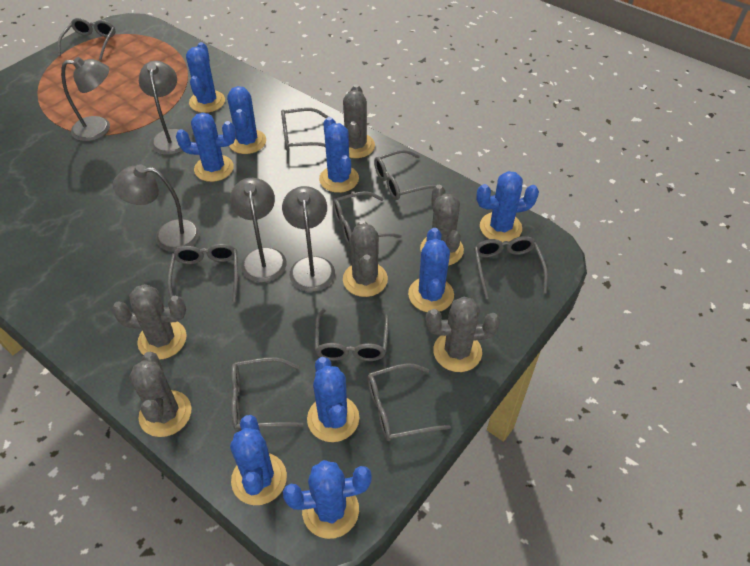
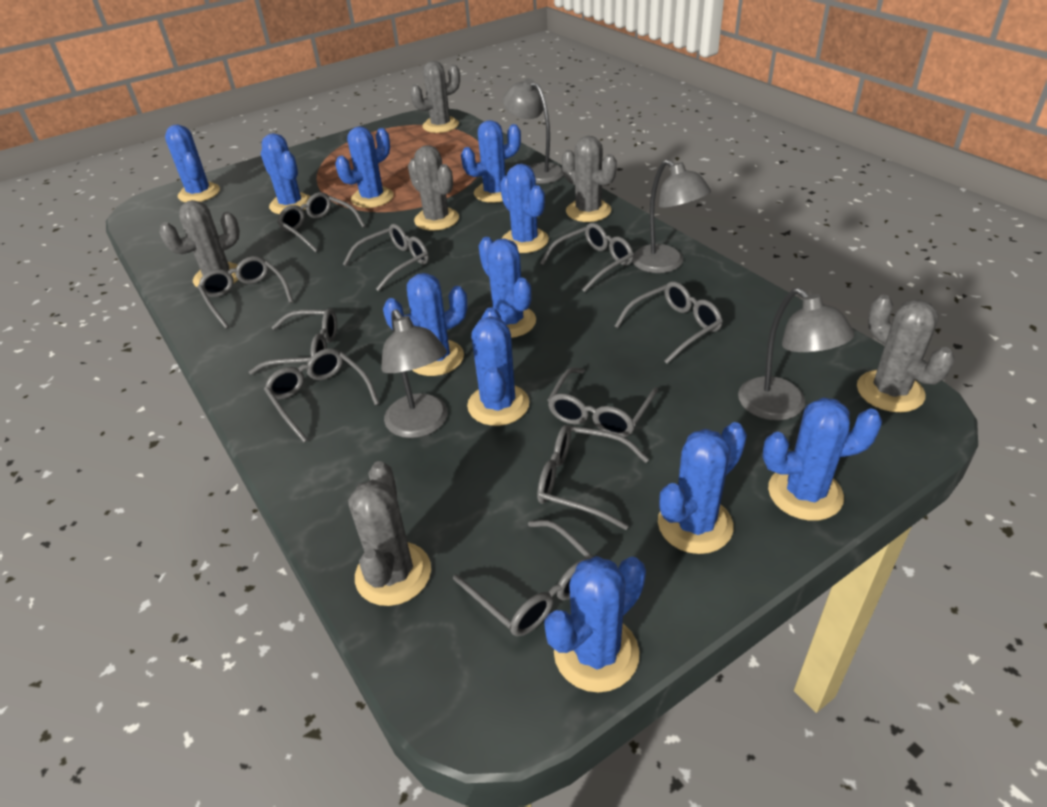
blue cactus: 9 -> 11
grey glasses: 9 -> 10
grey lamp: 5 -> 4

